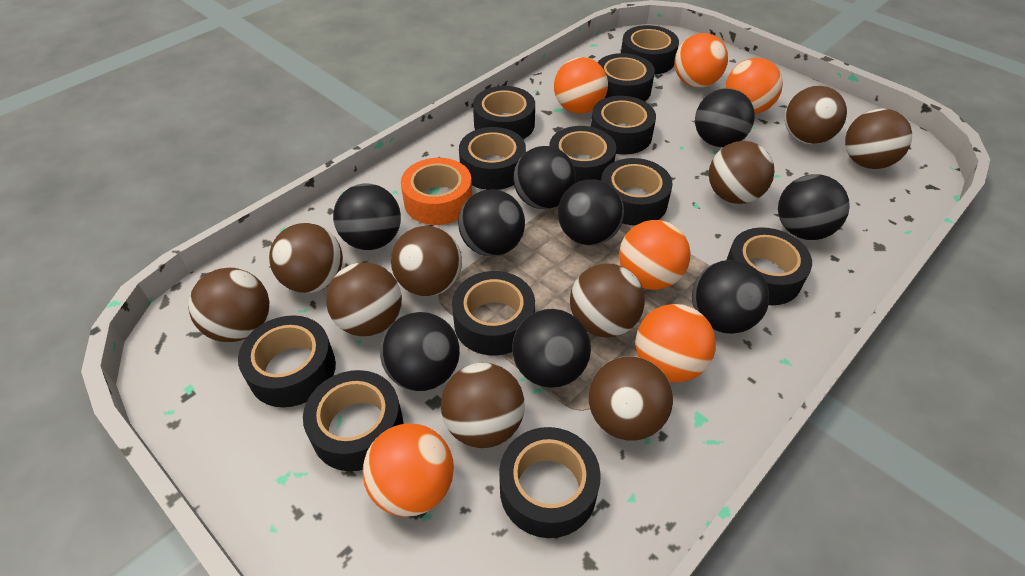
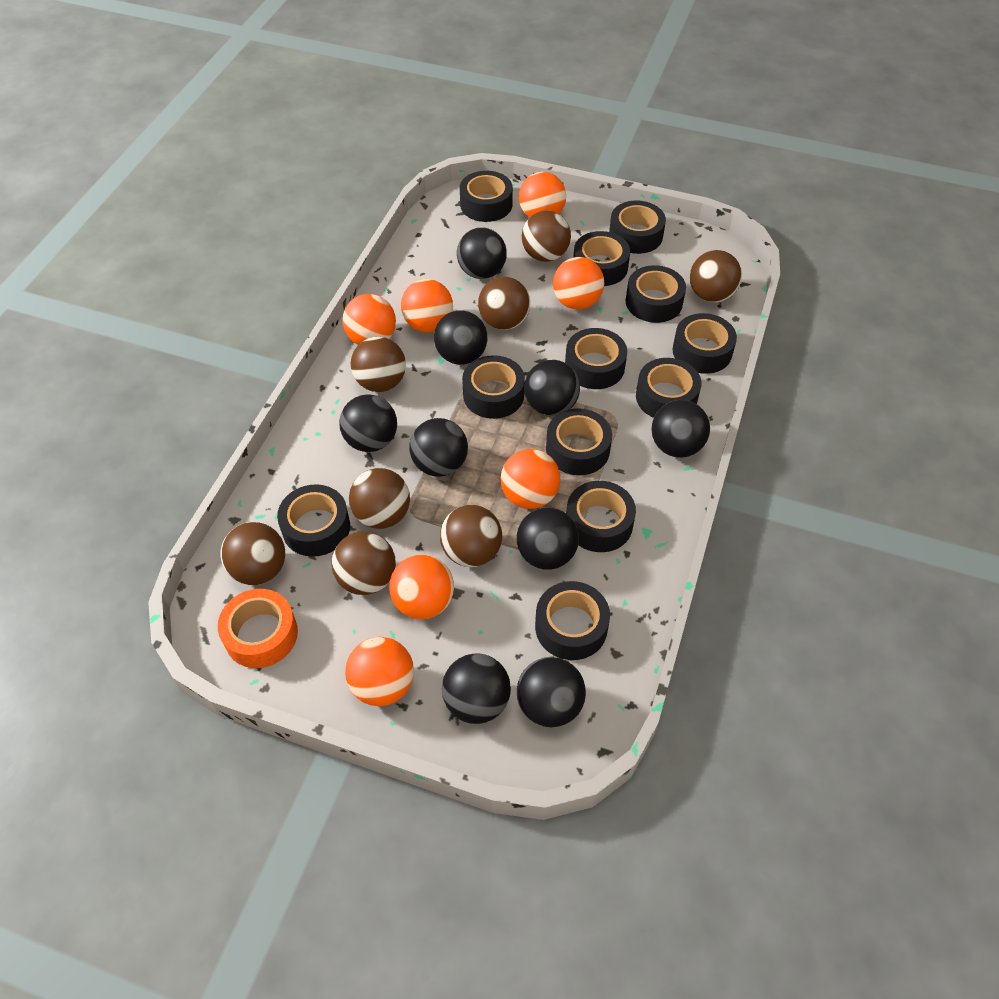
brown ball: 10 -> 8
orange ball: 6 -> 7

